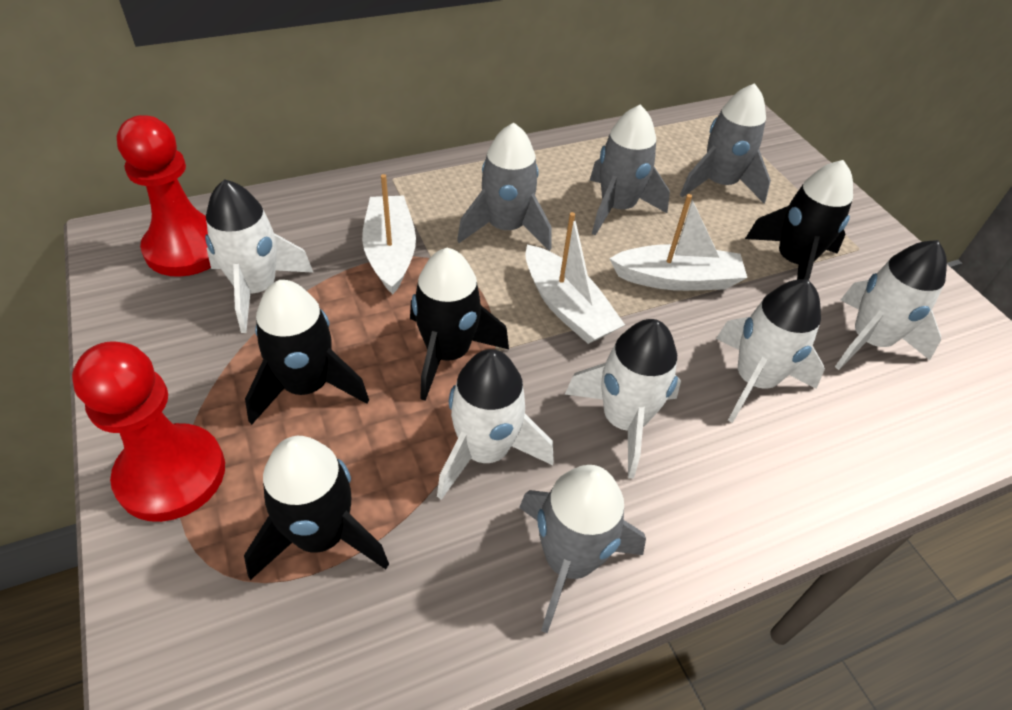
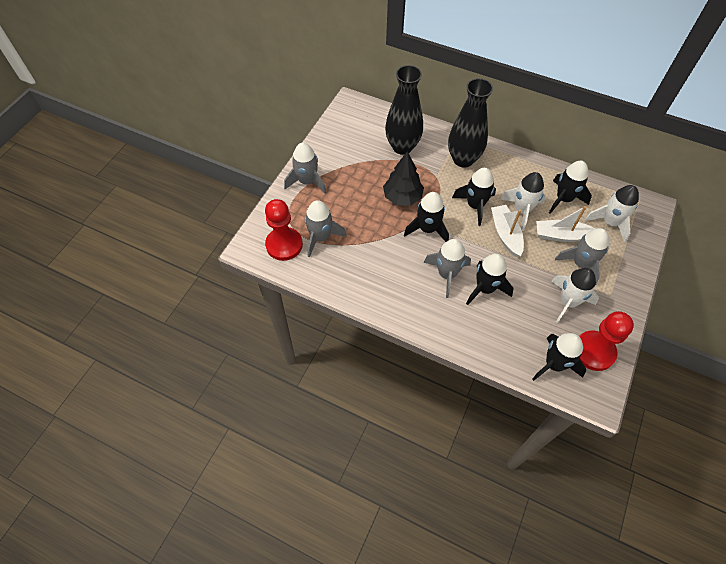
black rocket: 4 -> 5
black tree: 0 -> 1
black vase: 0 -> 2
white boat: 3 -> 2
white rocket: 5 -> 3

